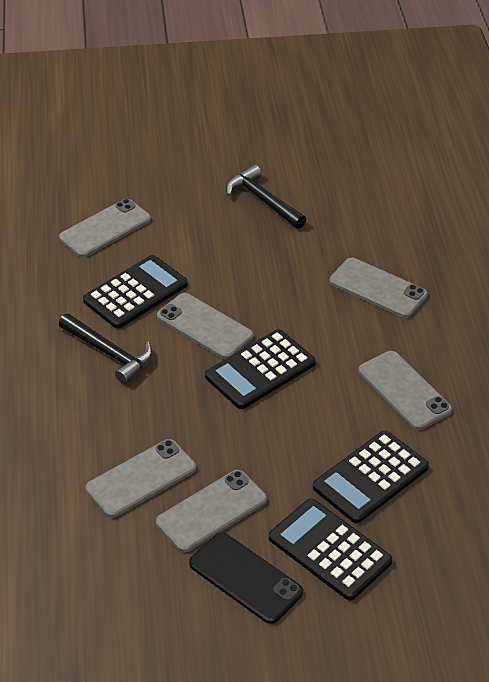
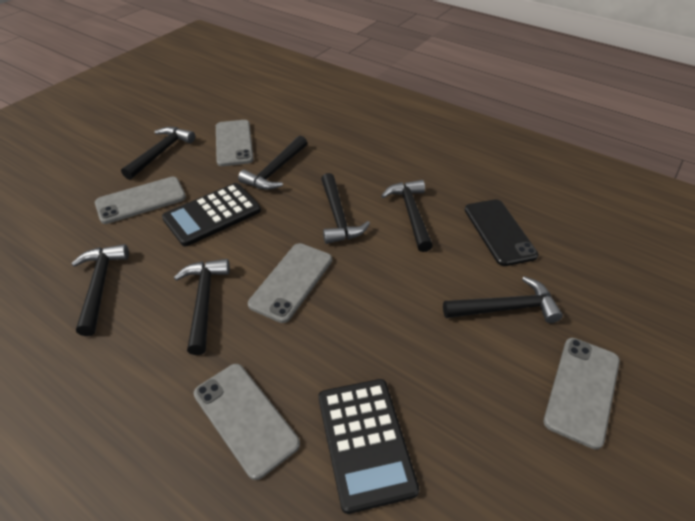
black calculator: 4 -> 2
black hammer: 2 -> 7
grey phone: 6 -> 5

